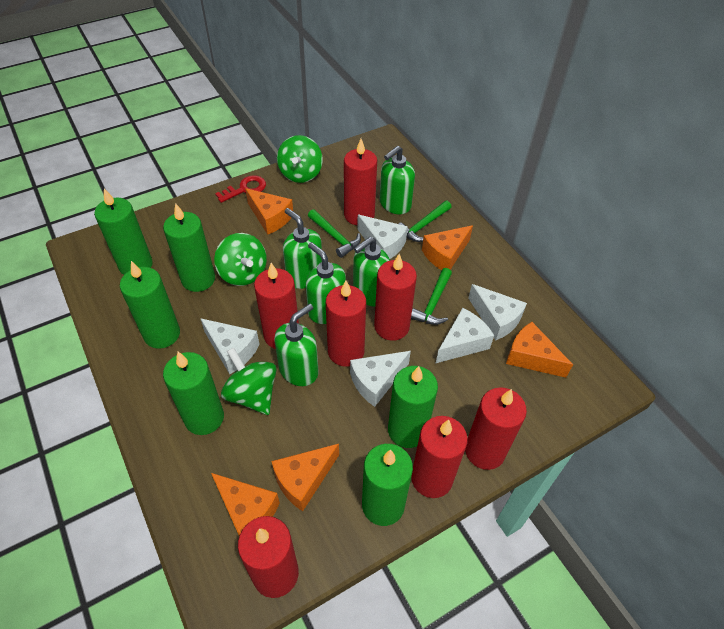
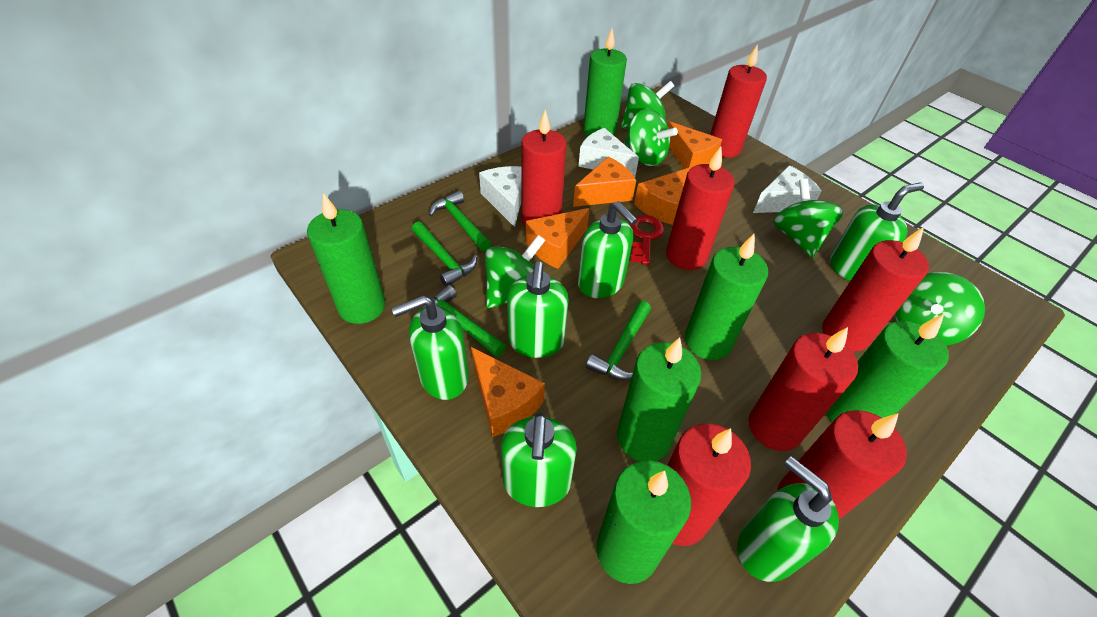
green hammer: 3 -> 4
green soap dispenser: 5 -> 6
green spinning top: 3 -> 5
white cheese: 5 -> 3

